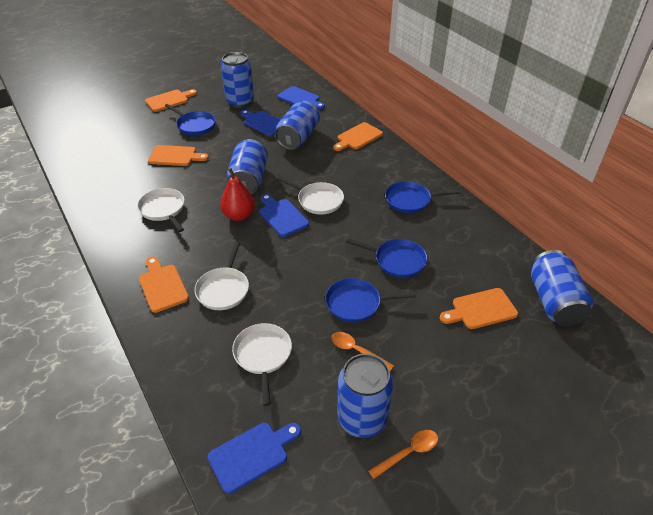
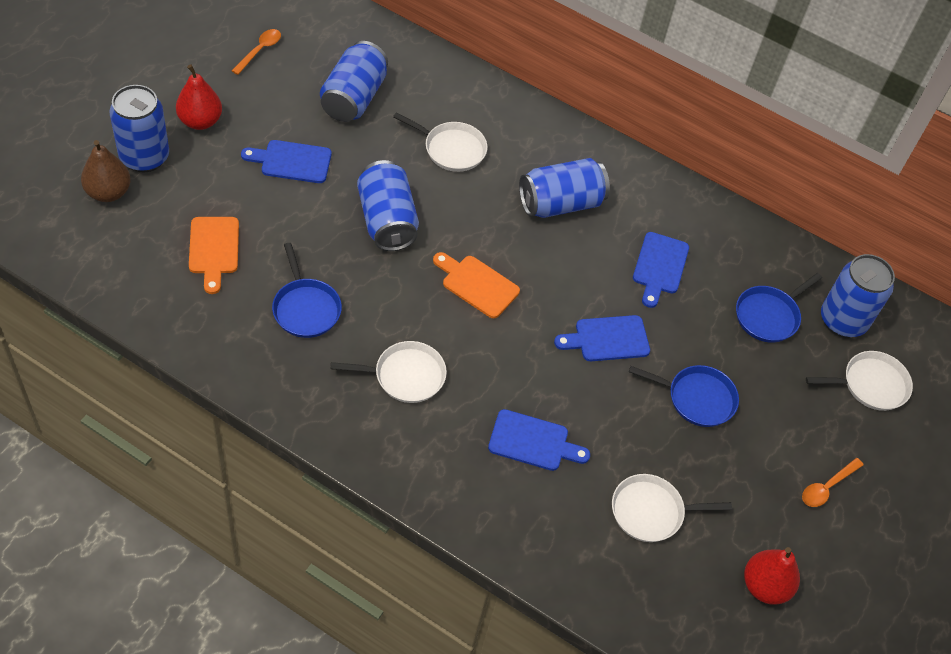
blue pan: 4 -> 3
brown pear: 0 -> 1
orange cutting board: 5 -> 2
red pear: 1 -> 2

